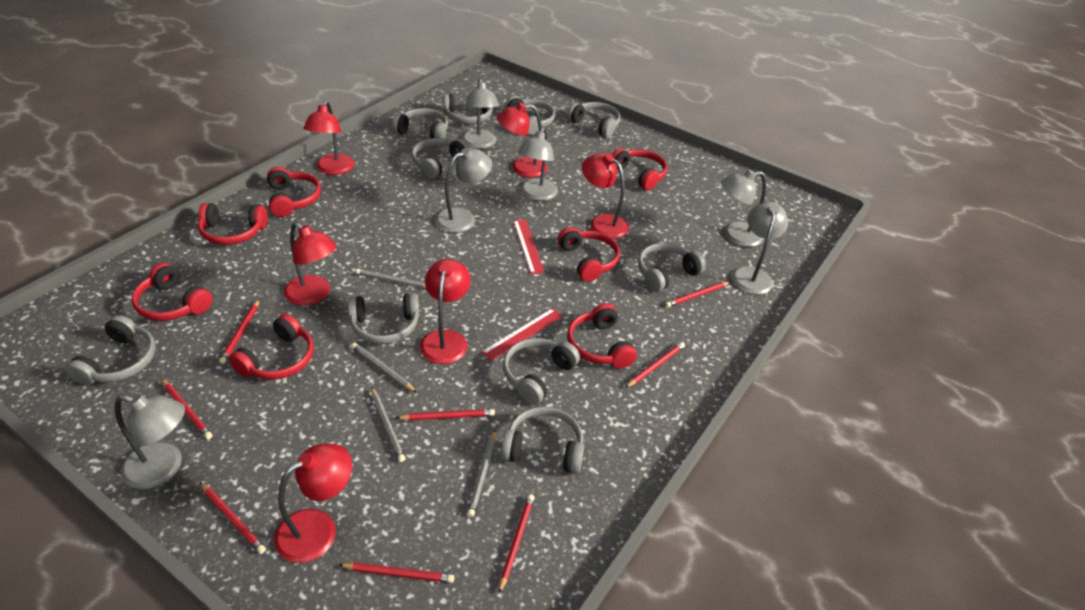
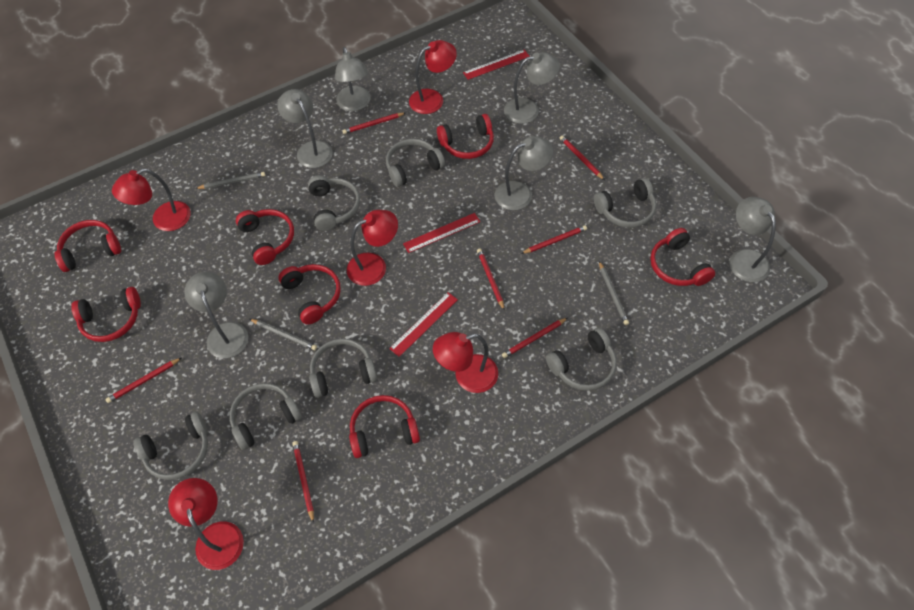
grey headphones: 10 -> 7
grey pencil: 4 -> 3
red lamp: 6 -> 5
red pencil: 8 -> 7
red ruler: 2 -> 3

